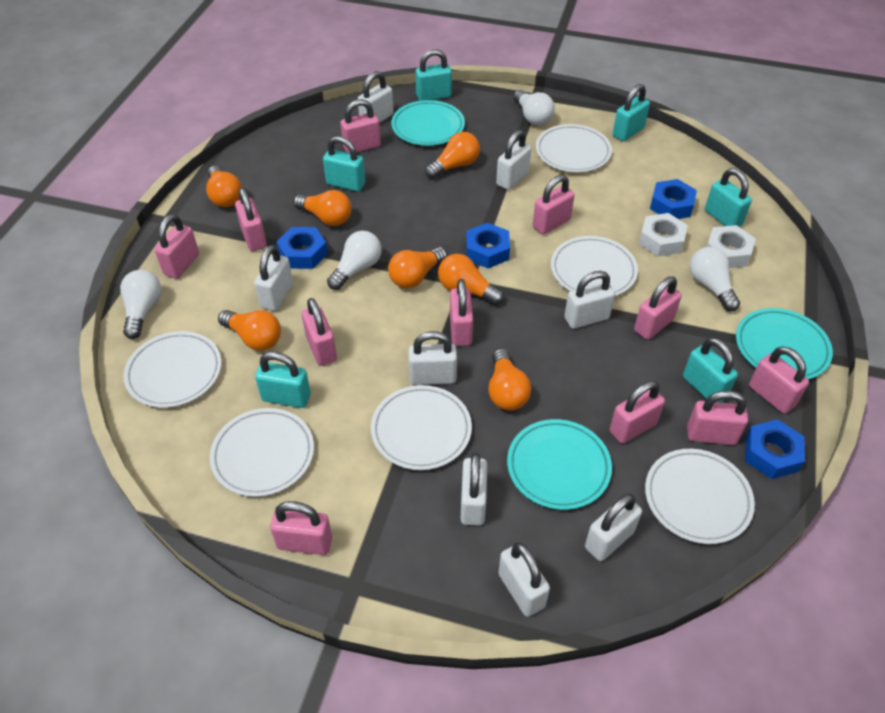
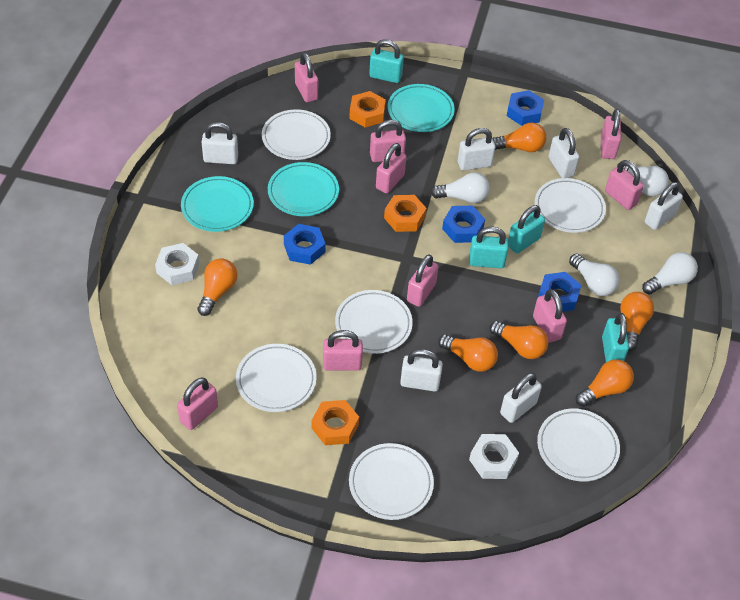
orange light bulb: 7 -> 6
orange nut: 0 -> 3
pink padlock: 11 -> 9
turquoise padlock: 6 -> 4
white padlock: 8 -> 6

